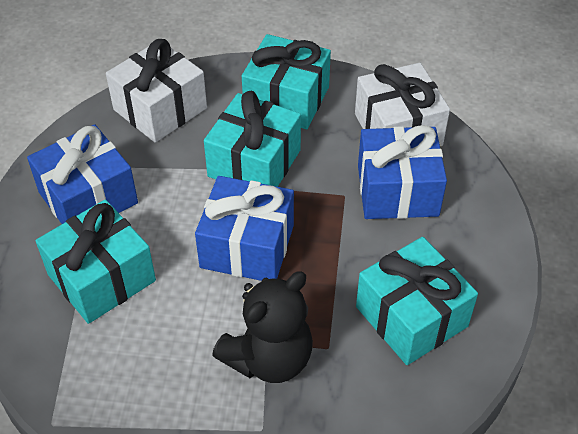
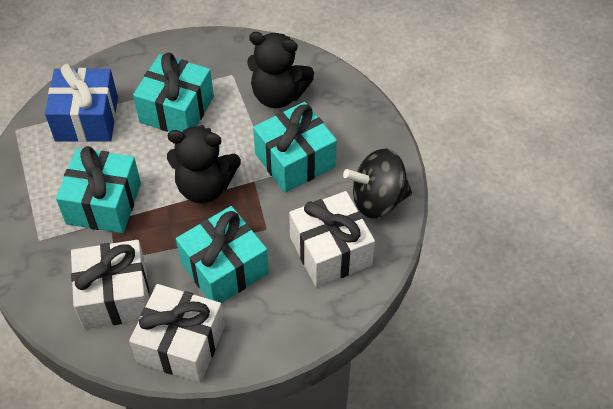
black spinning top: 0 -> 1
black teddy bear: 1 -> 2
blue gift: 3 -> 1
white gift: 2 -> 3

